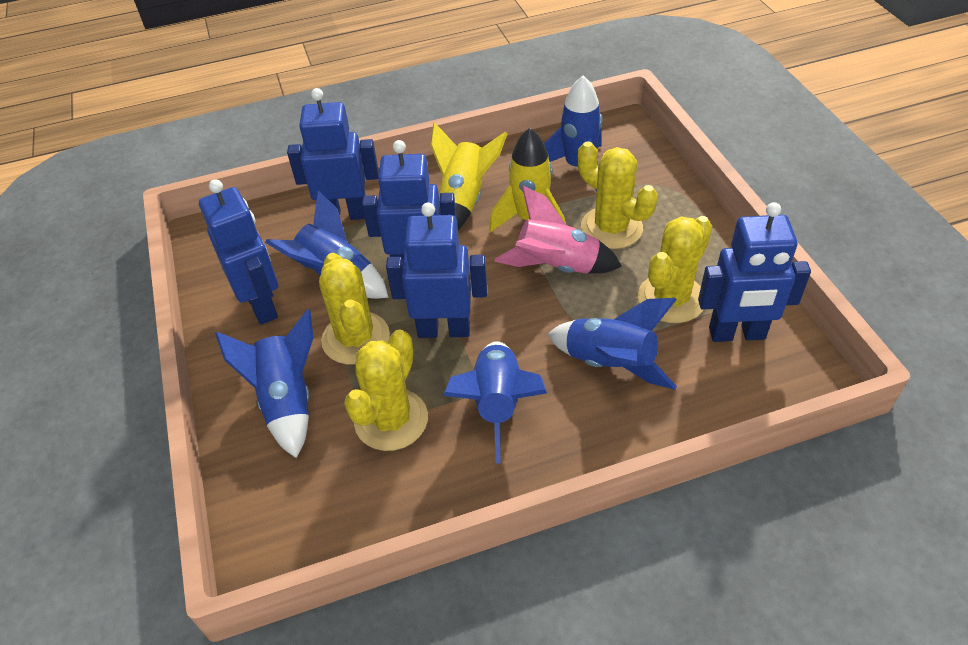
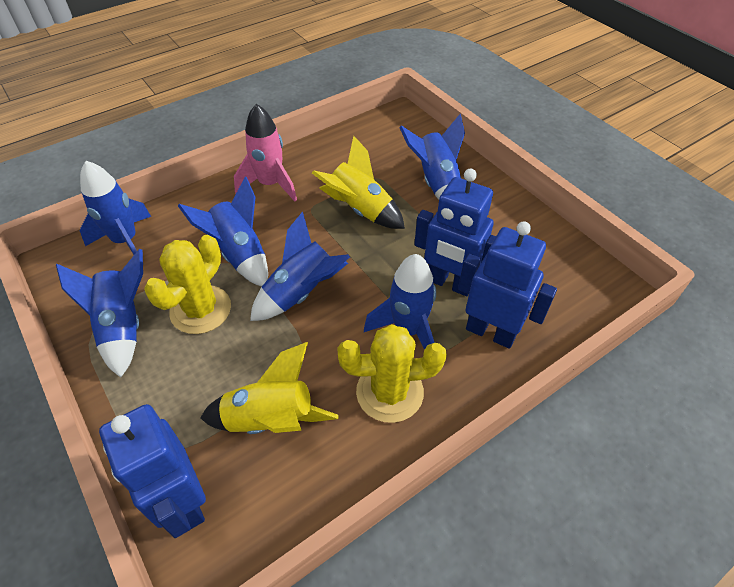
blue robot: 5 -> 3
blue rocket: 5 -> 6
yellow cactus: 4 -> 2

